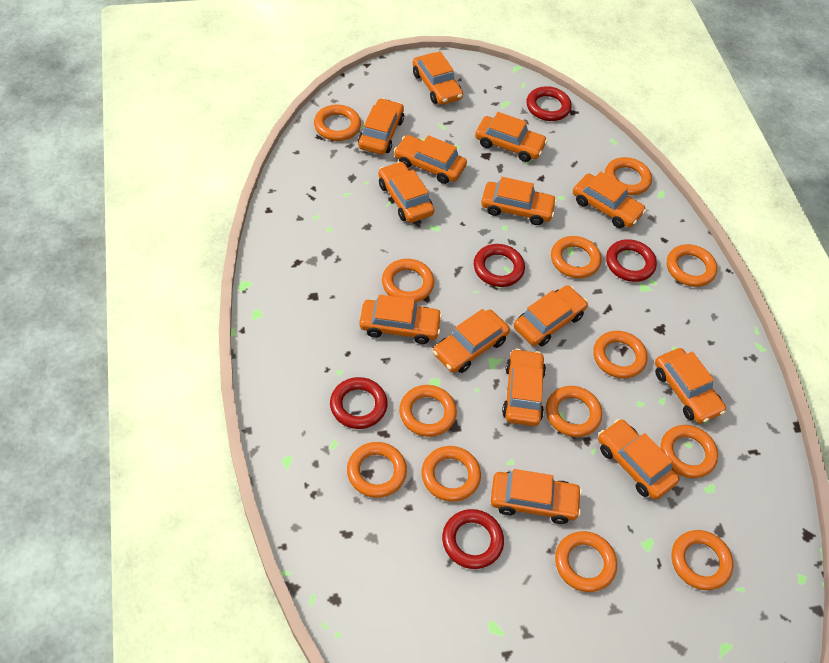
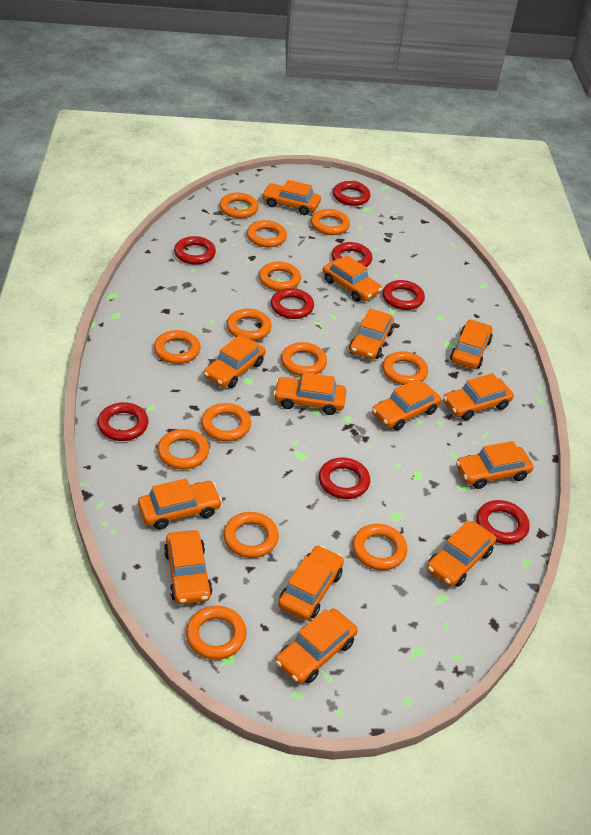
red ring: 5 -> 8

